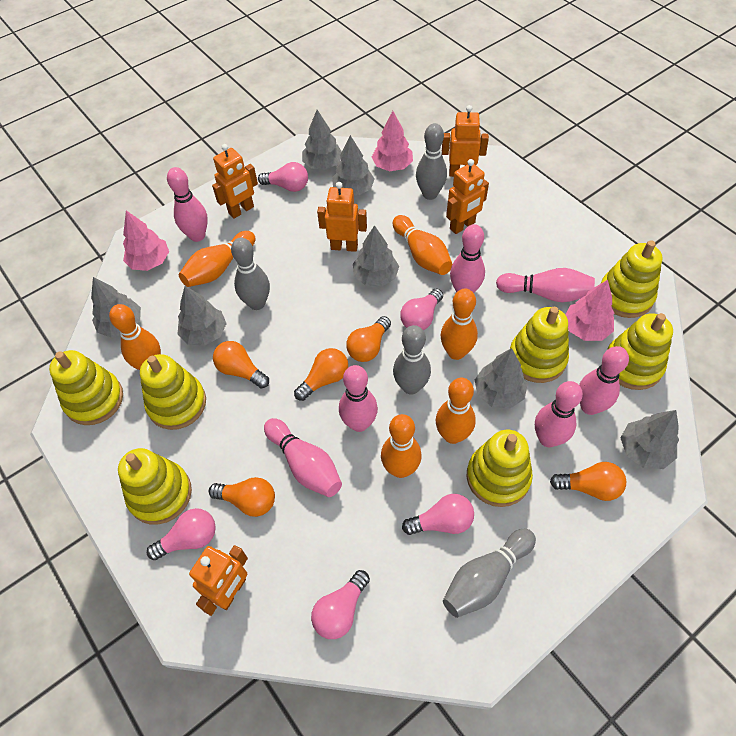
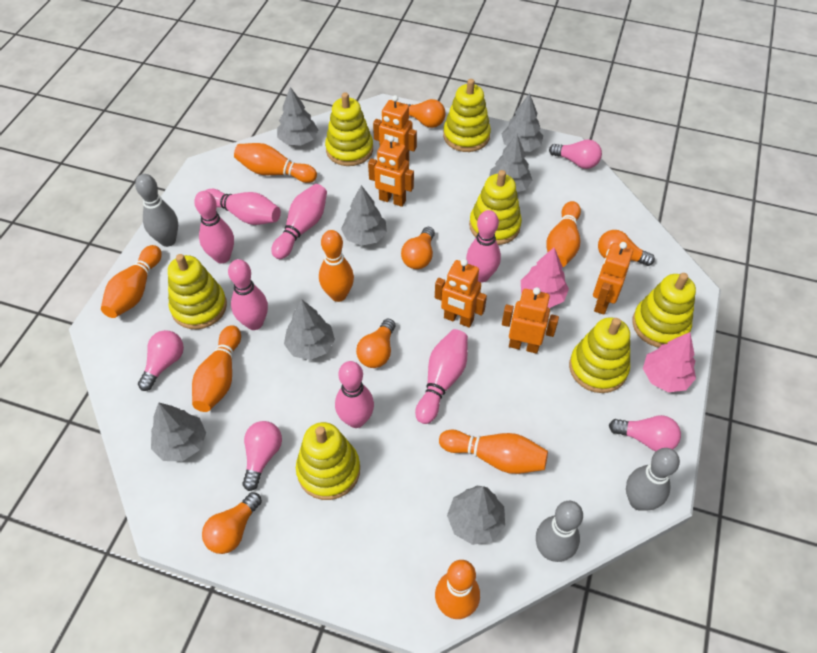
grey bowling pin: 4 -> 3
orange bowling pin: 6 -> 7
pink light bulb: 5 -> 4
pink tree: 3 -> 2

